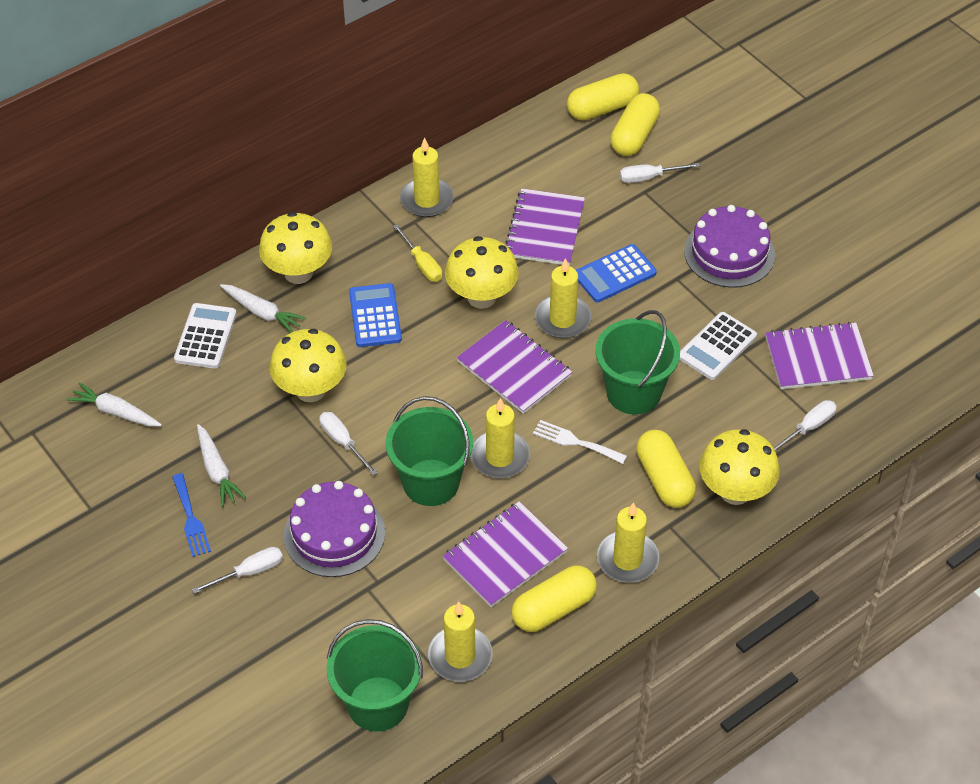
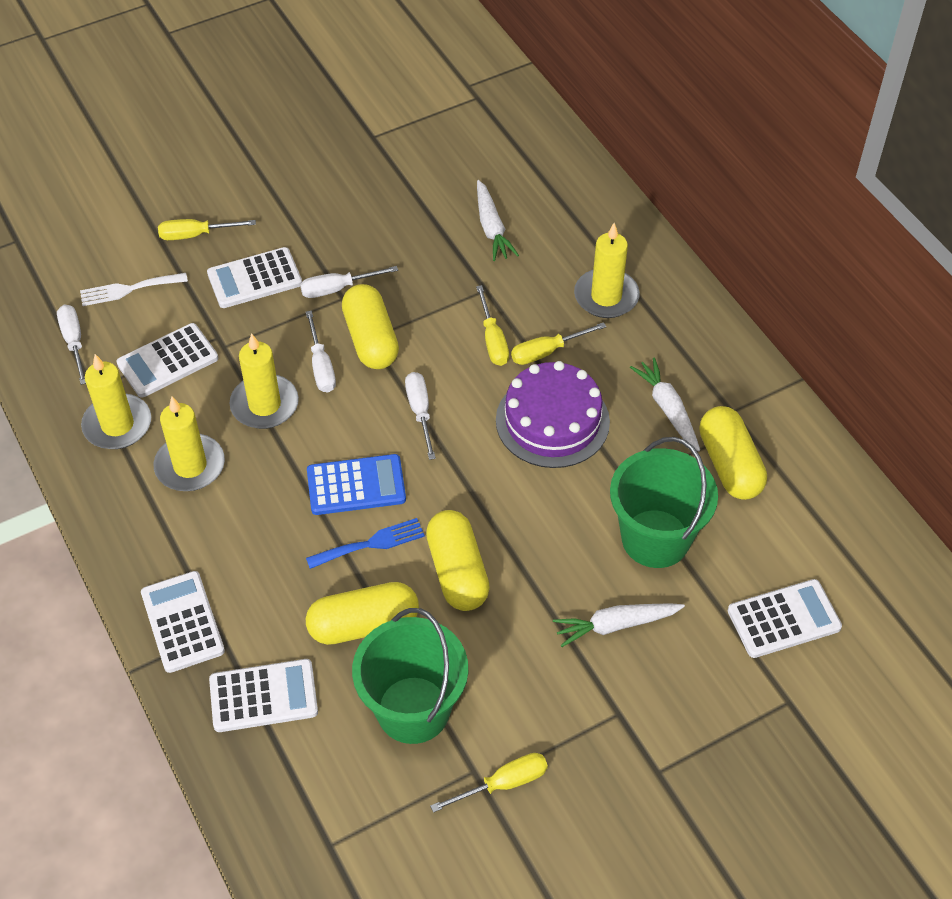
blue calculator: 2 -> 1
green bucket: 3 -> 2
purple cake: 2 -> 1
purple notebook: 4 -> 0
white calculator: 2 -> 5
yellow candle: 5 -> 4
yellow mushroom: 4 -> 0
yellow screwdriver: 1 -> 4

